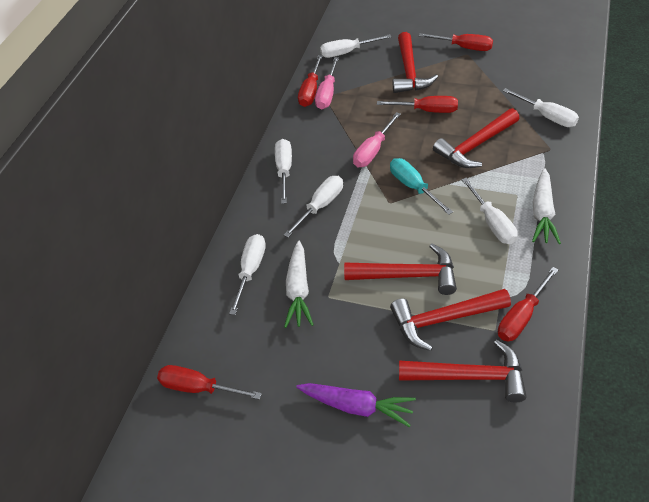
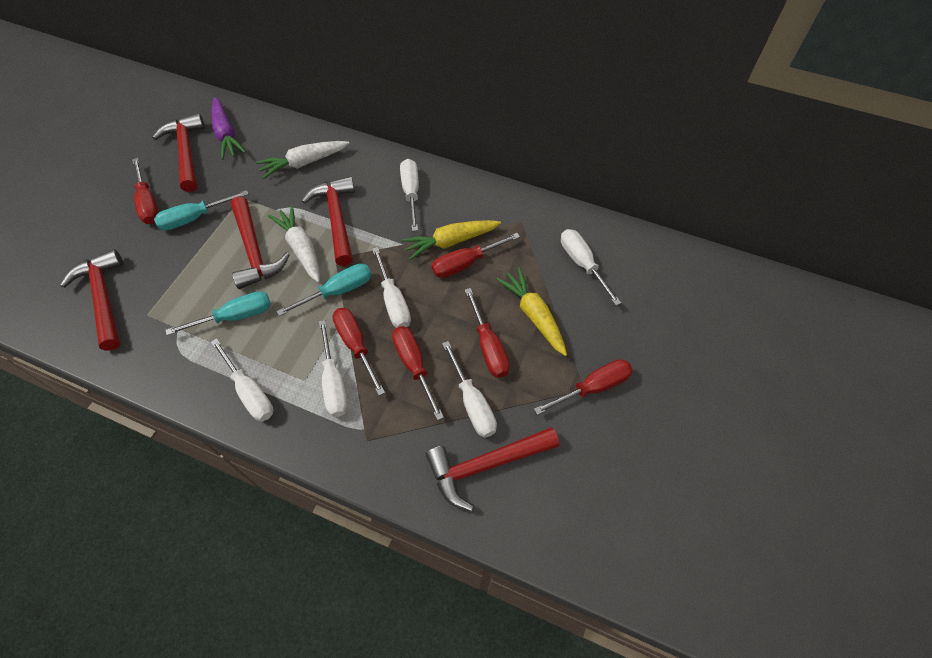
pink screwdriver: 2 -> 0
red screwdriver: 5 -> 6
turquoise screwdriver: 1 -> 3
yellow carrot: 0 -> 2

